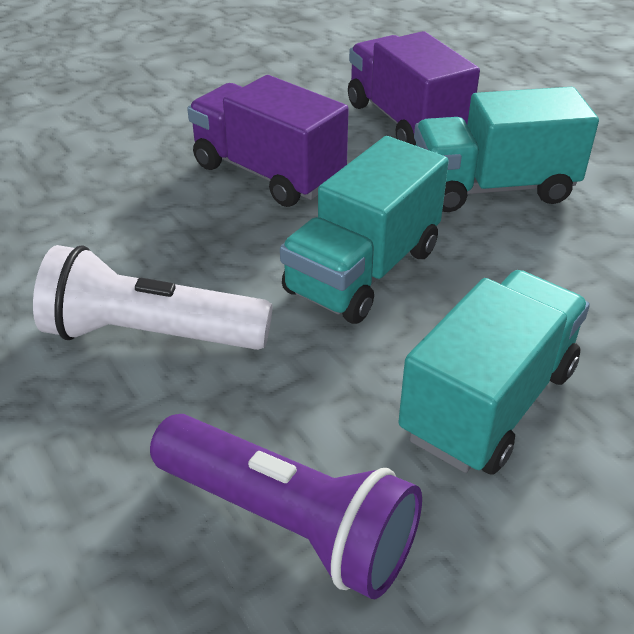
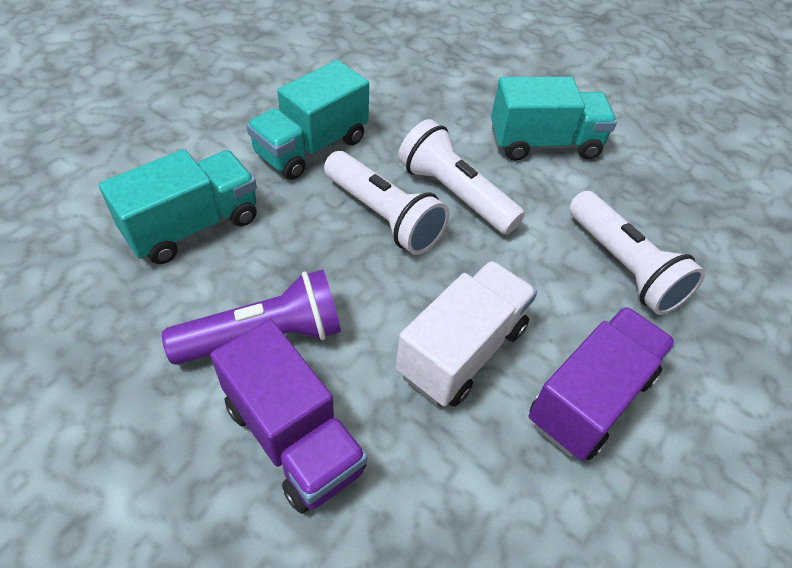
white flashlight: 1 -> 3
white truck: 0 -> 1

